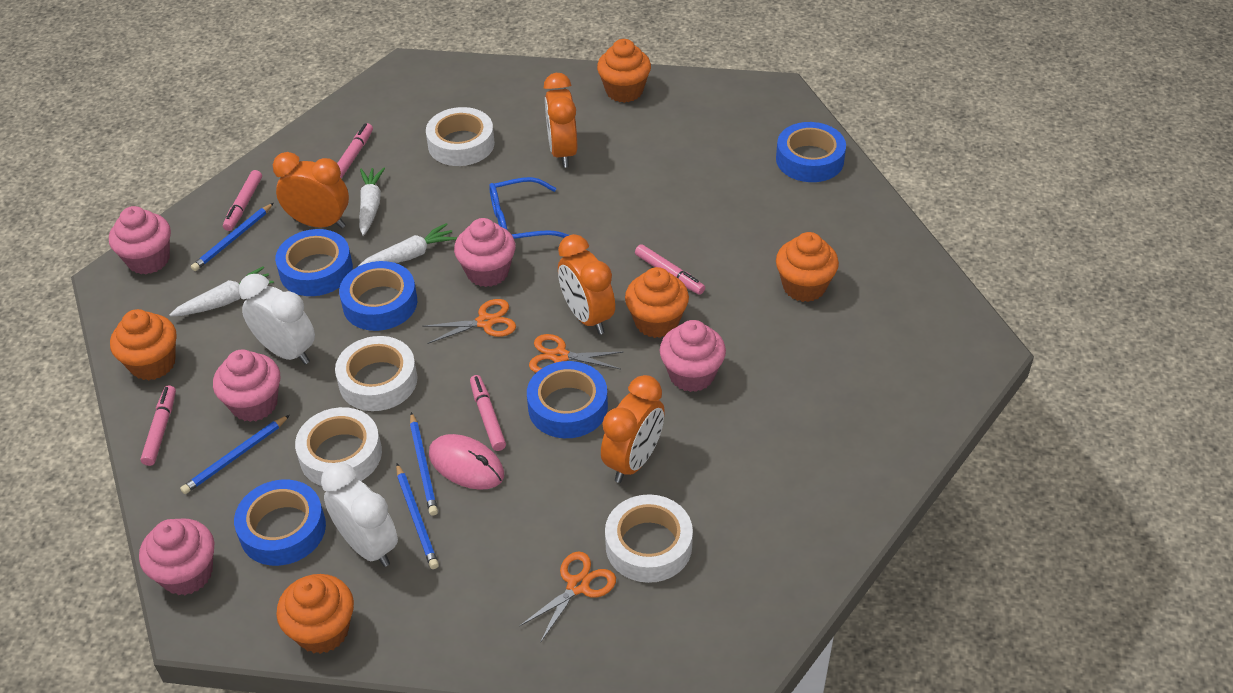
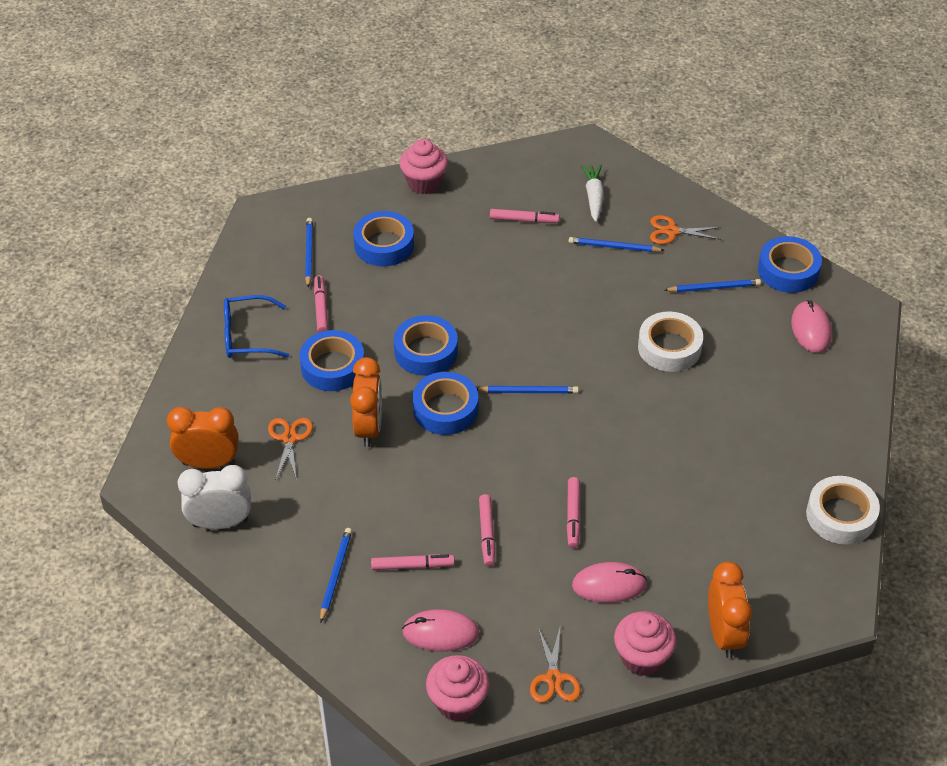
blue pencil: 4 -> 5
orange clock: 4 -> 3
orange cupcake: 5 -> 0
pink cupcake: 5 -> 3
pink mouse: 1 -> 3
white carrot: 3 -> 1
white clock: 2 -> 1
white tape: 4 -> 2

